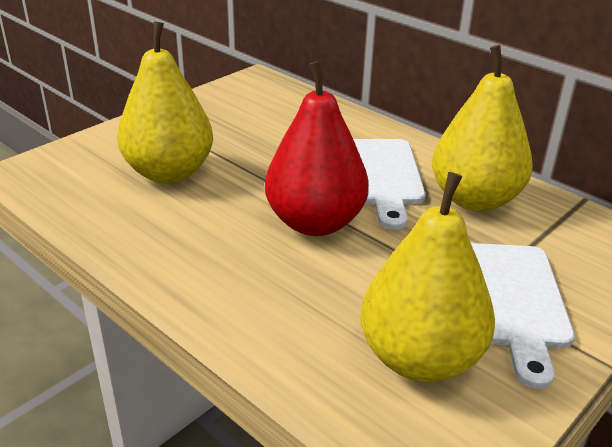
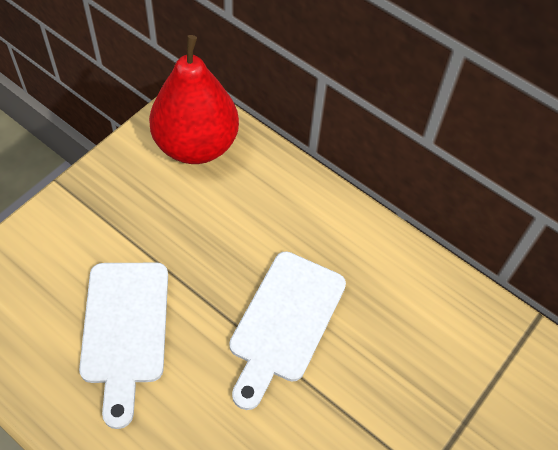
yellow pear: 3 -> 0

